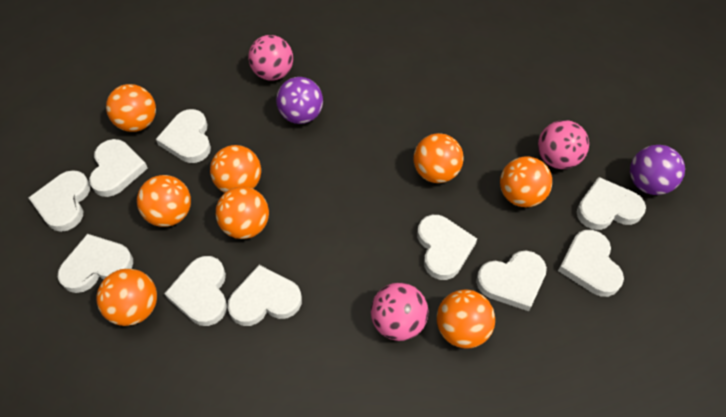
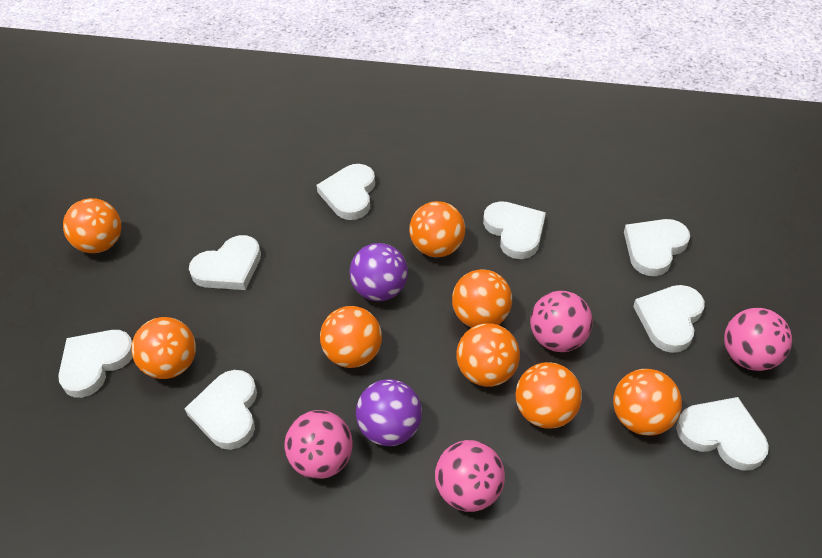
pink ball: 3 -> 4
white heart: 10 -> 8

